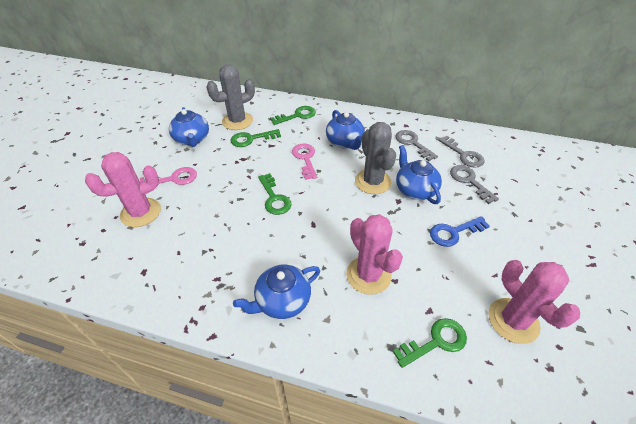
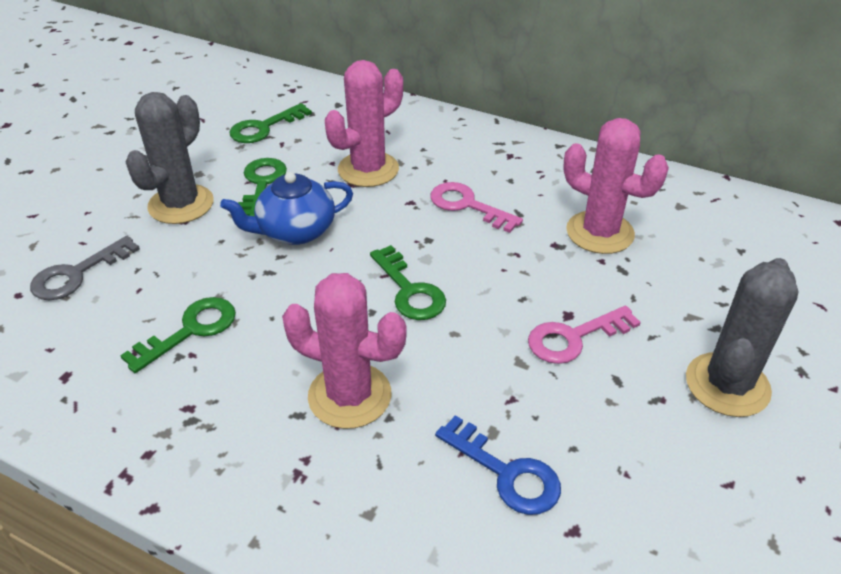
blue teapot: 4 -> 1
grey key: 3 -> 1

